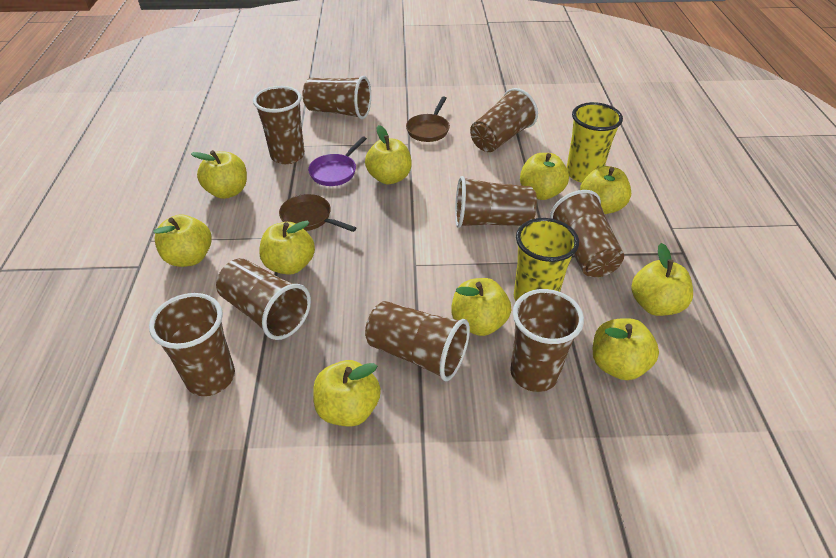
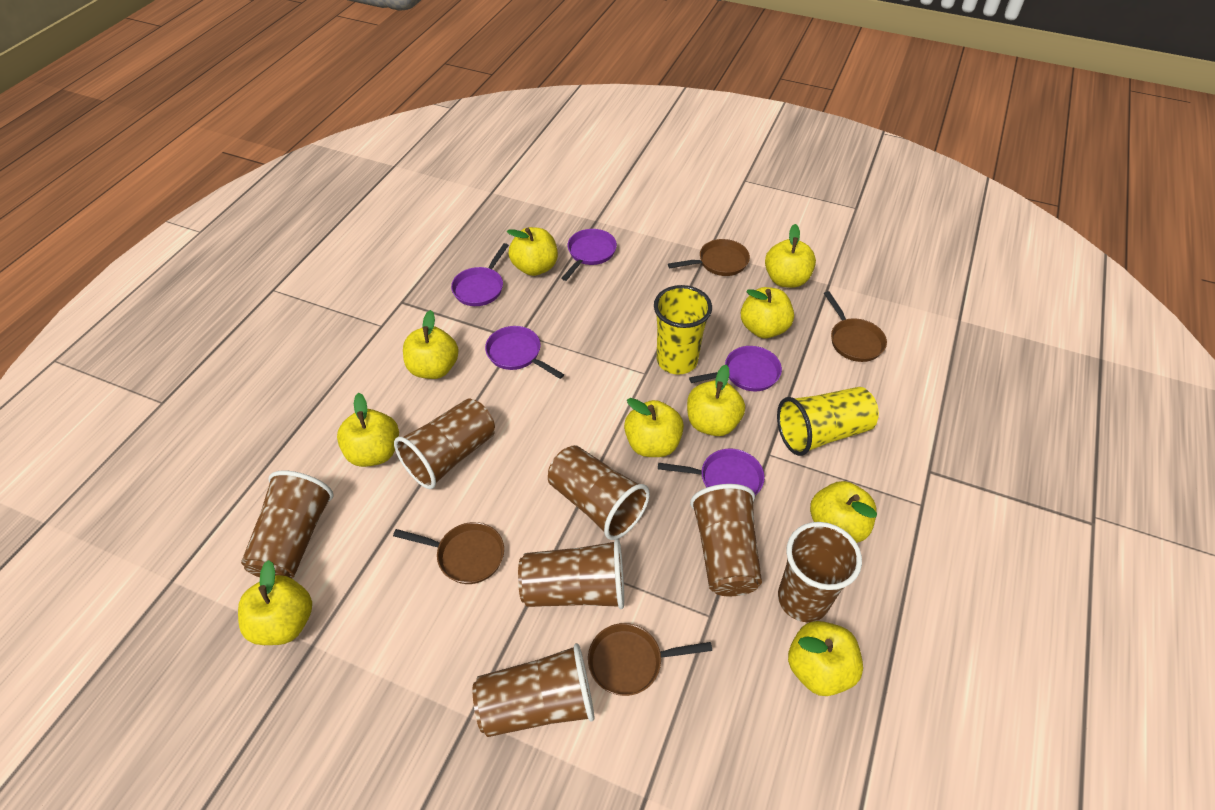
brown cup: 9 -> 7
brown pan: 2 -> 4
purple pan: 1 -> 5

